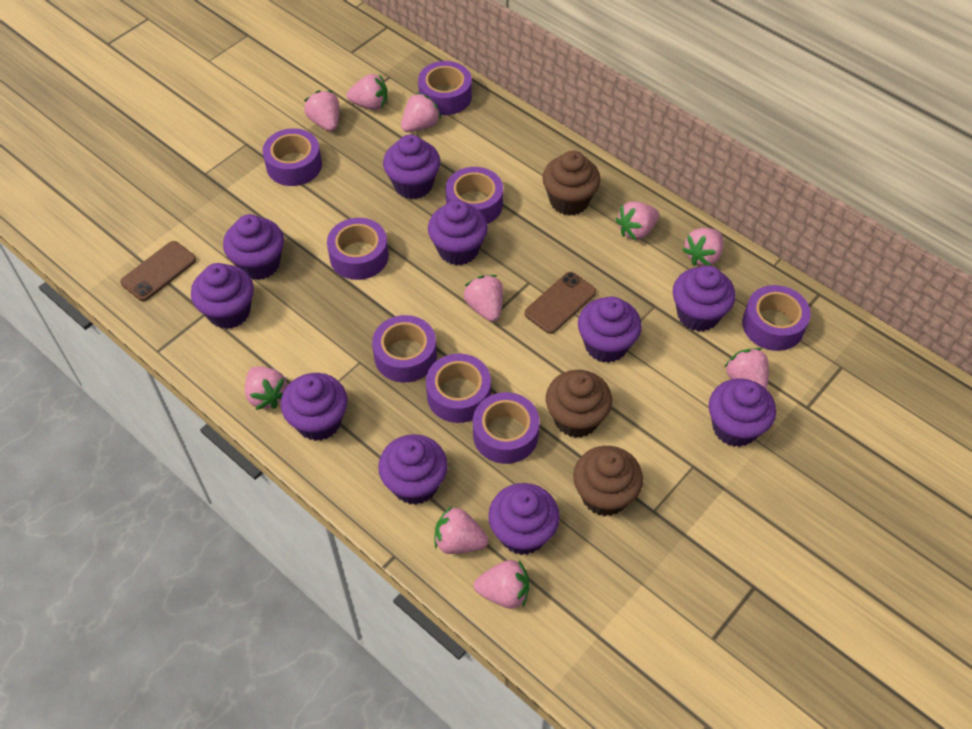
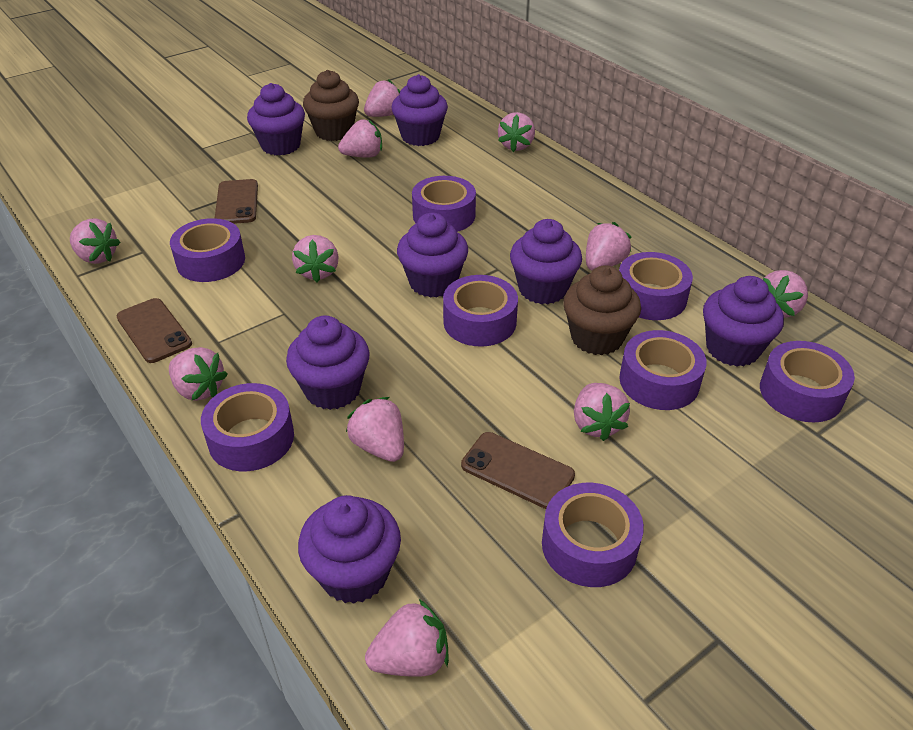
brown cupcake: 3 -> 2
brown phone: 2 -> 3
pink strawberry: 10 -> 11
purple cupcake: 10 -> 7

